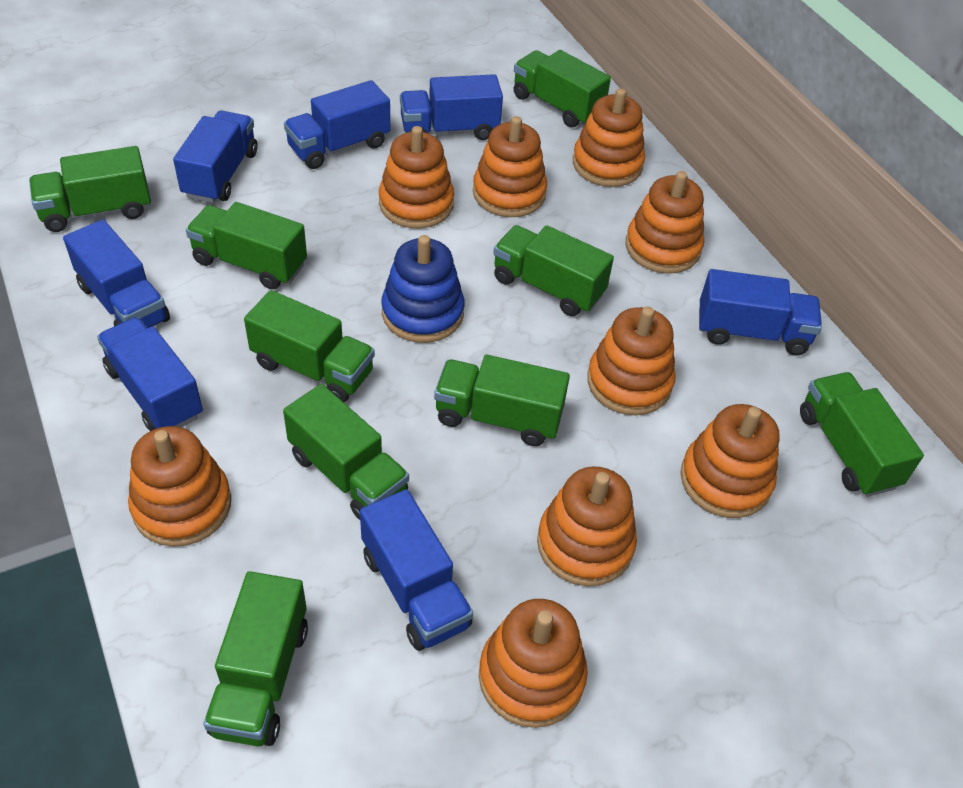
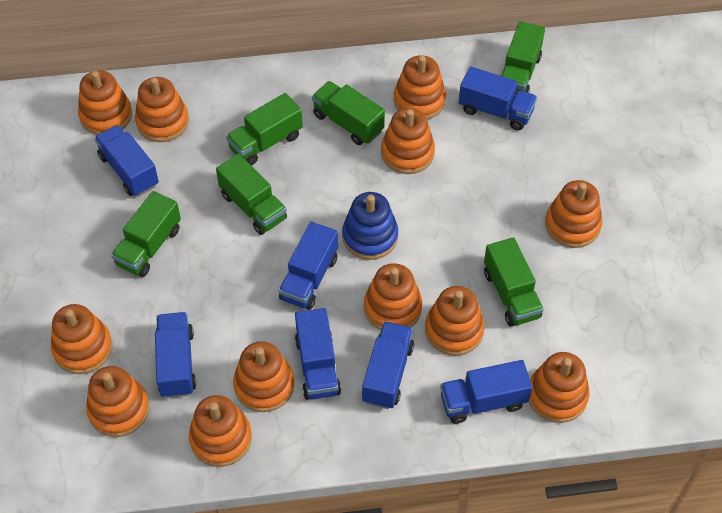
green truck: 9 -> 6
orange stacking toy: 9 -> 12

